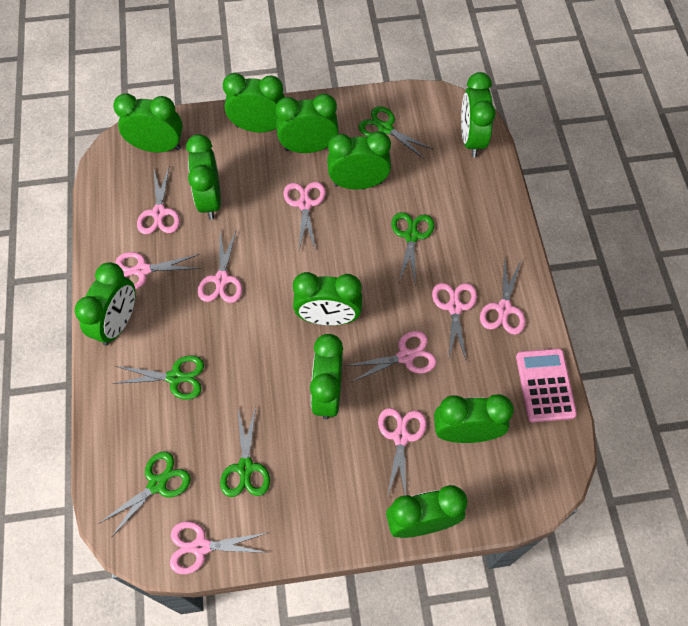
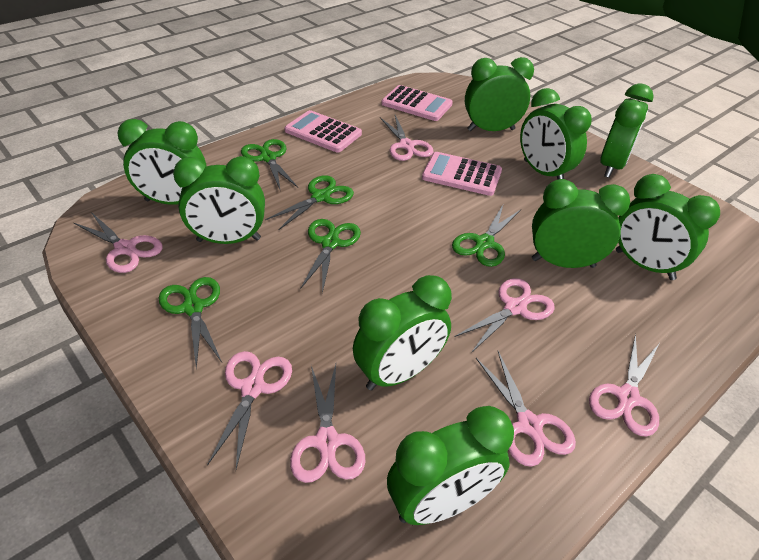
green clock: 11 -> 9
pink calculator: 1 -> 3
pink scissors: 9 -> 7

